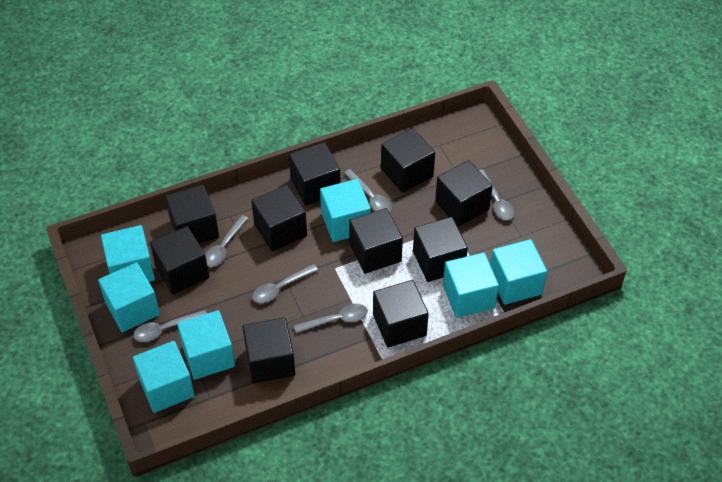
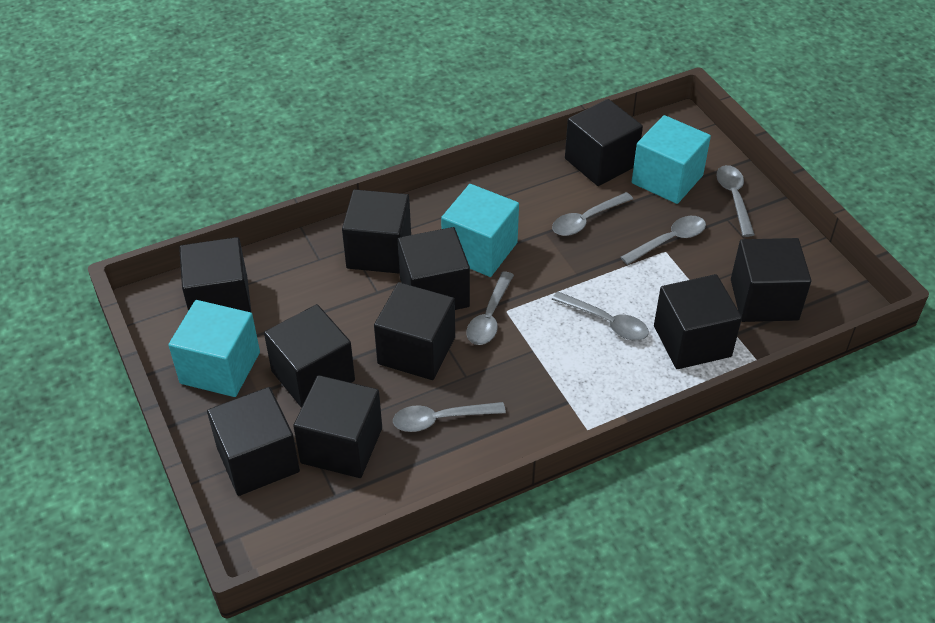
turquoise cube: 7 -> 3

